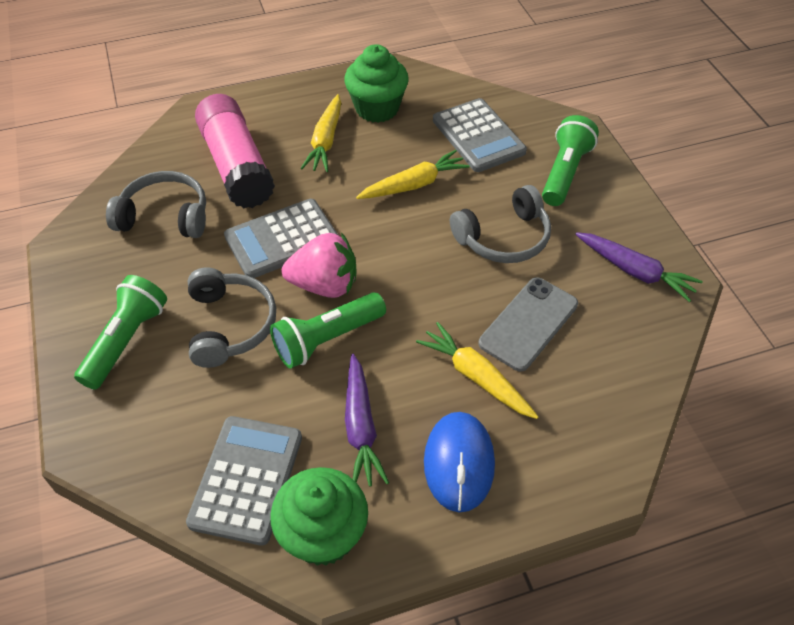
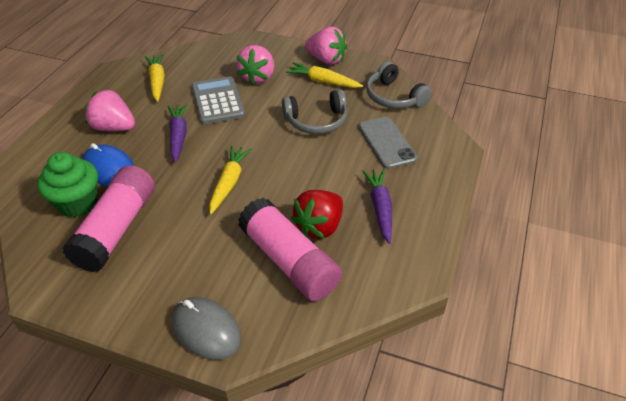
green cupcake: 2 -> 1
green flashlight: 3 -> 0
grey calculator: 3 -> 1
grey headphones: 3 -> 2
grey mouse: 0 -> 1
pink glue stick: 1 -> 2
pink strawberry: 1 -> 3
red strawberry: 0 -> 1

